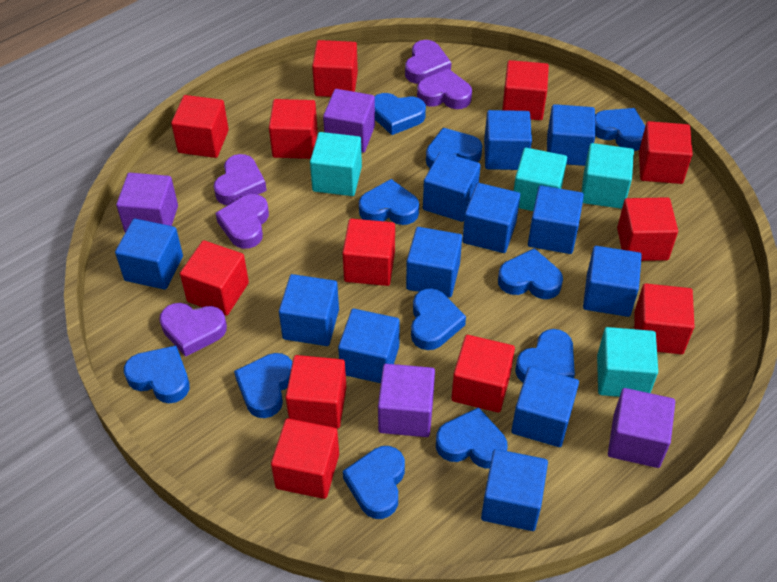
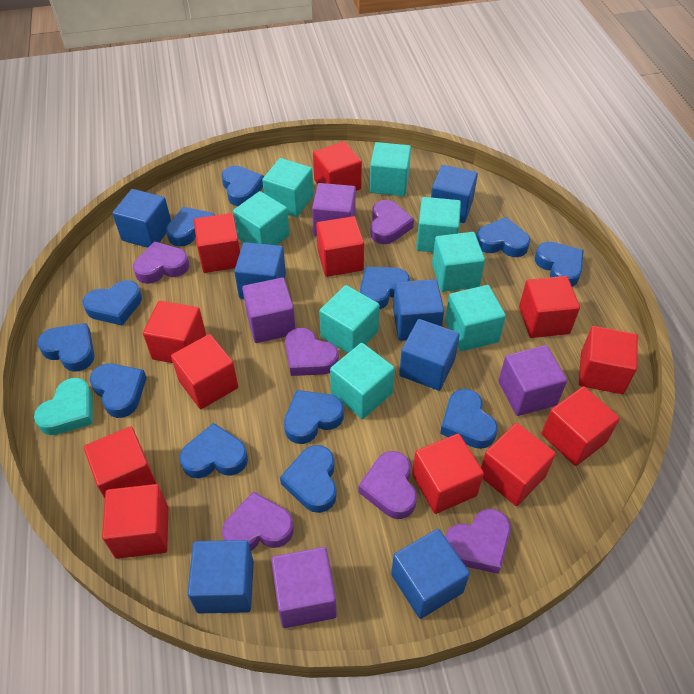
blue cube: 12 -> 7
blue heart: 11 -> 12
purple heart: 5 -> 6
turquoise cube: 4 -> 8
turquoise heart: 0 -> 1

